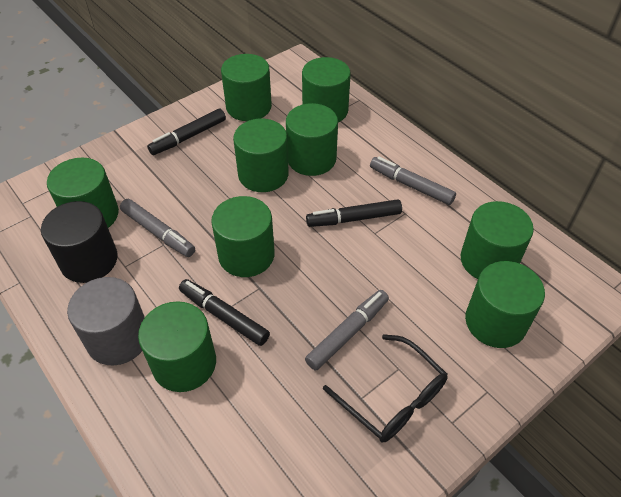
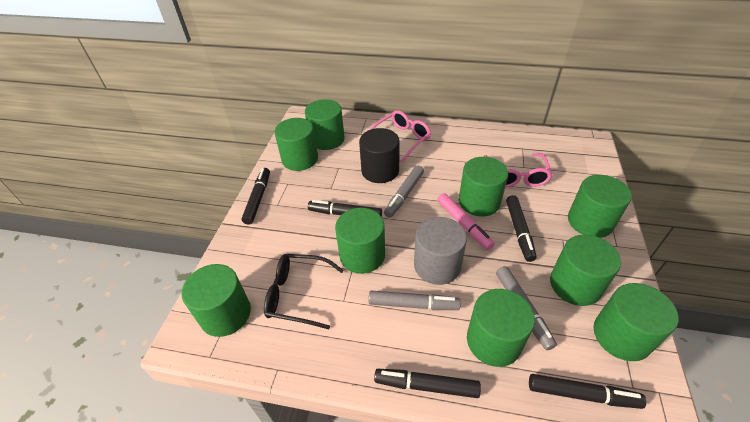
black marker: 3 -> 5
pink glasses: 0 -> 2
pink marker: 0 -> 1

